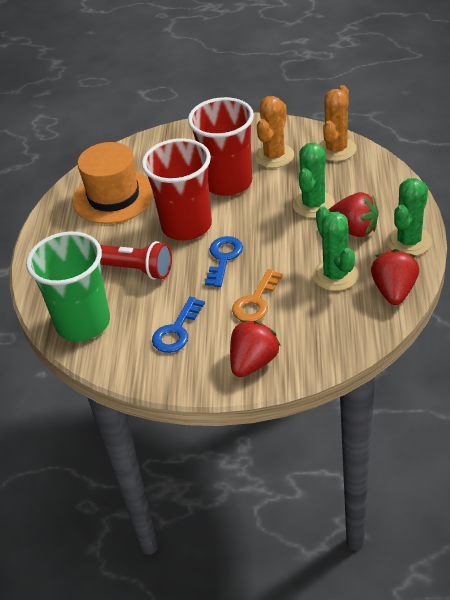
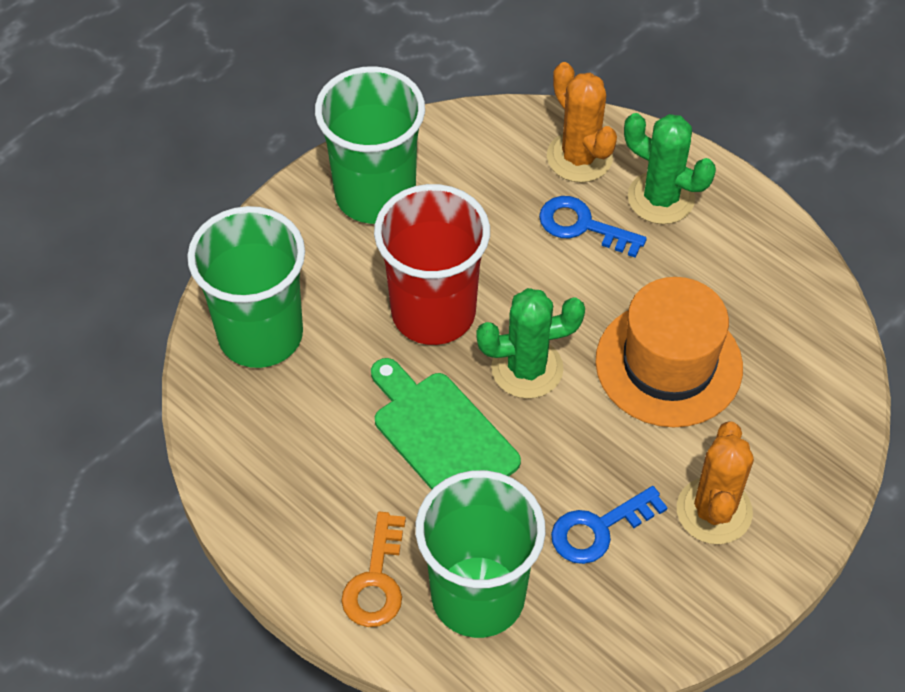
green cactus: 3 -> 2
green cup: 1 -> 3
green cutting board: 0 -> 1
red cup: 2 -> 1
red flashlight: 1 -> 0
red strawberry: 3 -> 0

